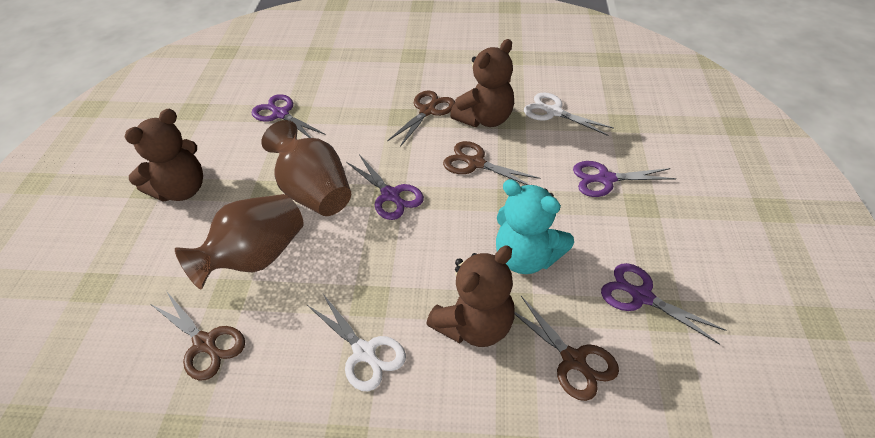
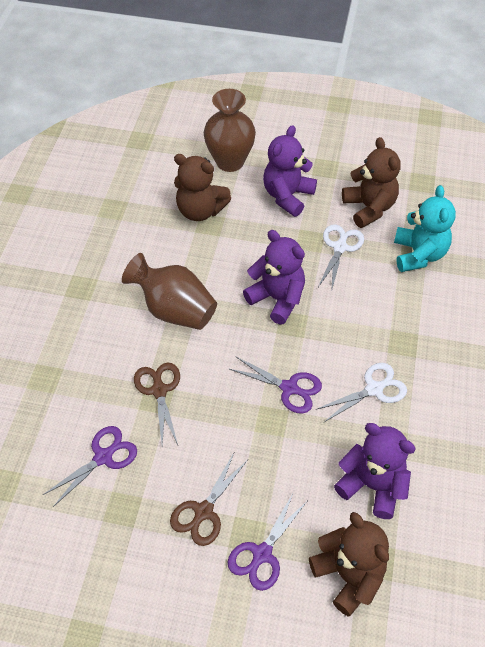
brown scissors: 4 -> 2
purple scissors: 4 -> 3
purple teddy bear: 0 -> 3

